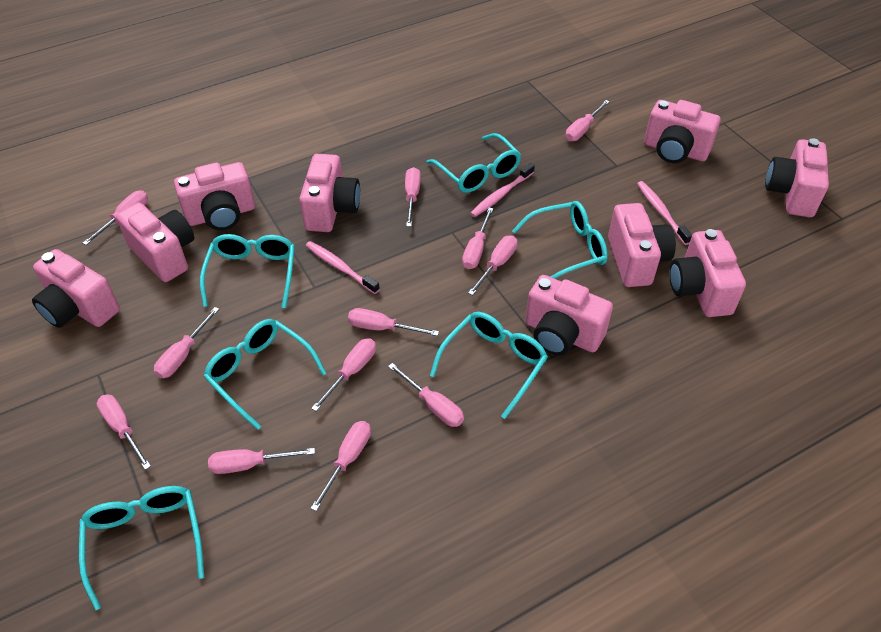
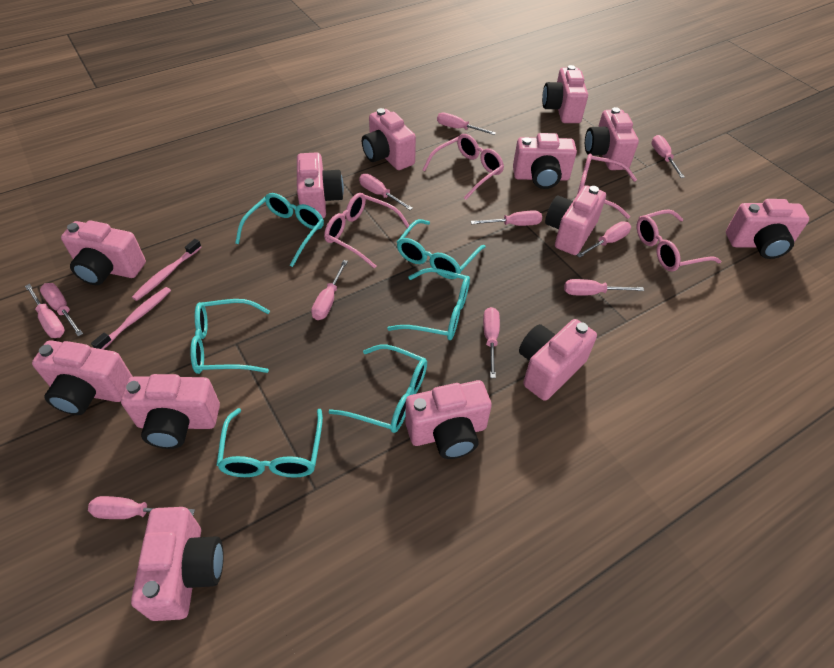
pink camera: 9 -> 13
pink glasses: 0 -> 4
pink screwdriver: 12 -> 11
pink toothbrush: 3 -> 2

